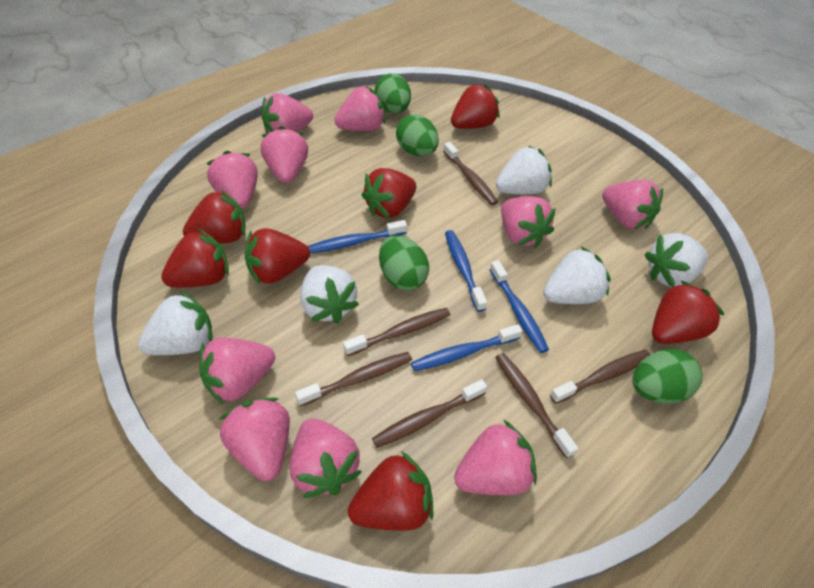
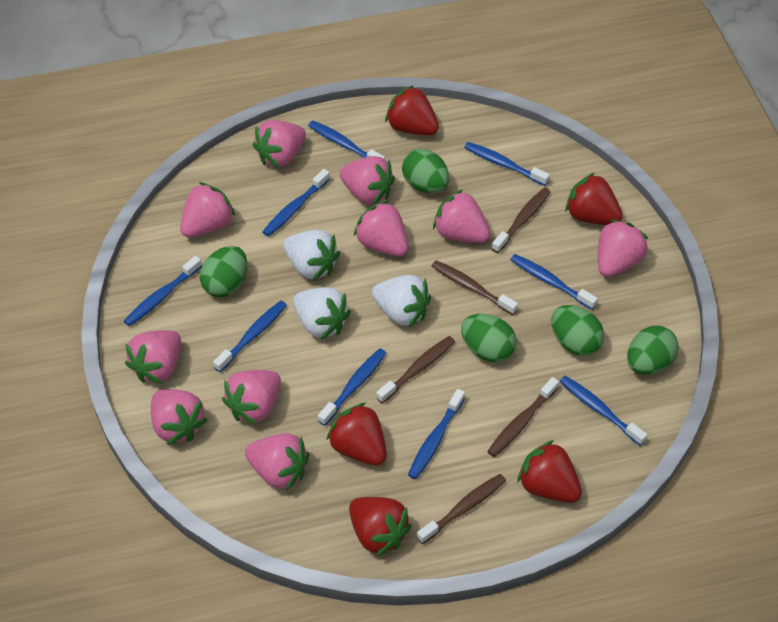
blue toothbrush: 4 -> 9
brown toothbrush: 6 -> 5
green egg: 4 -> 5
red strawberry: 7 -> 5
white strawberry: 5 -> 3

